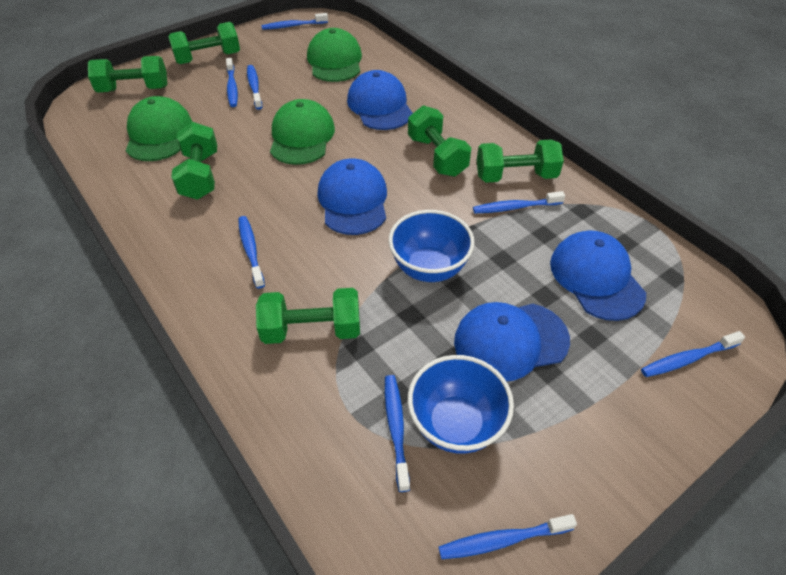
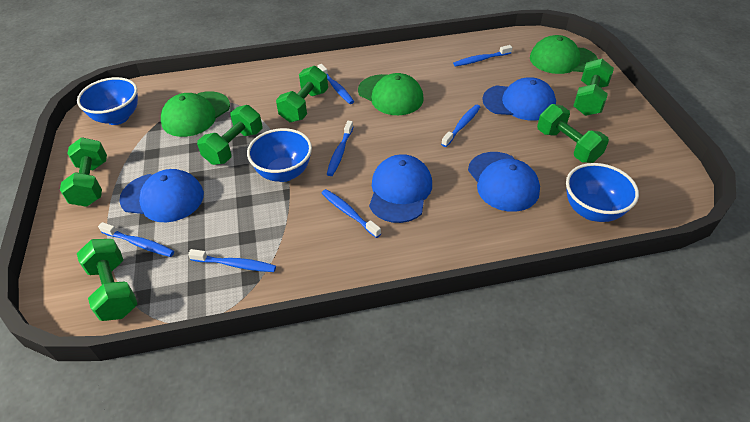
blue bowl: 2 -> 3
blue toothbrush: 8 -> 7

